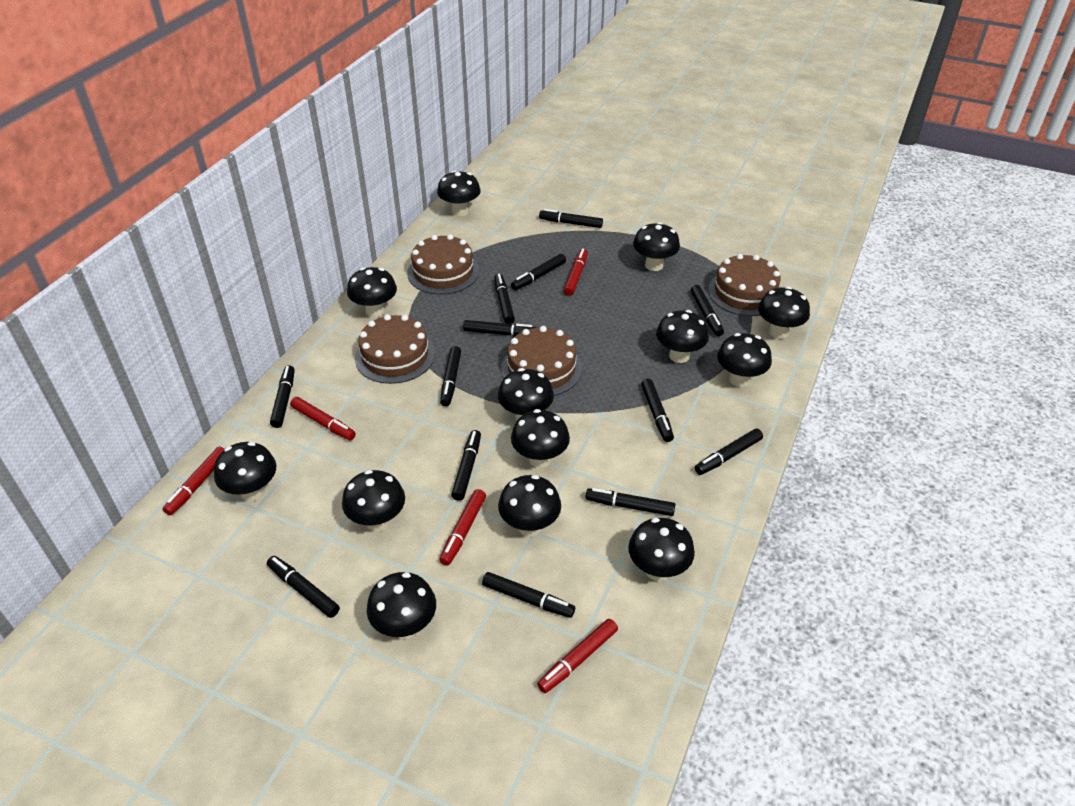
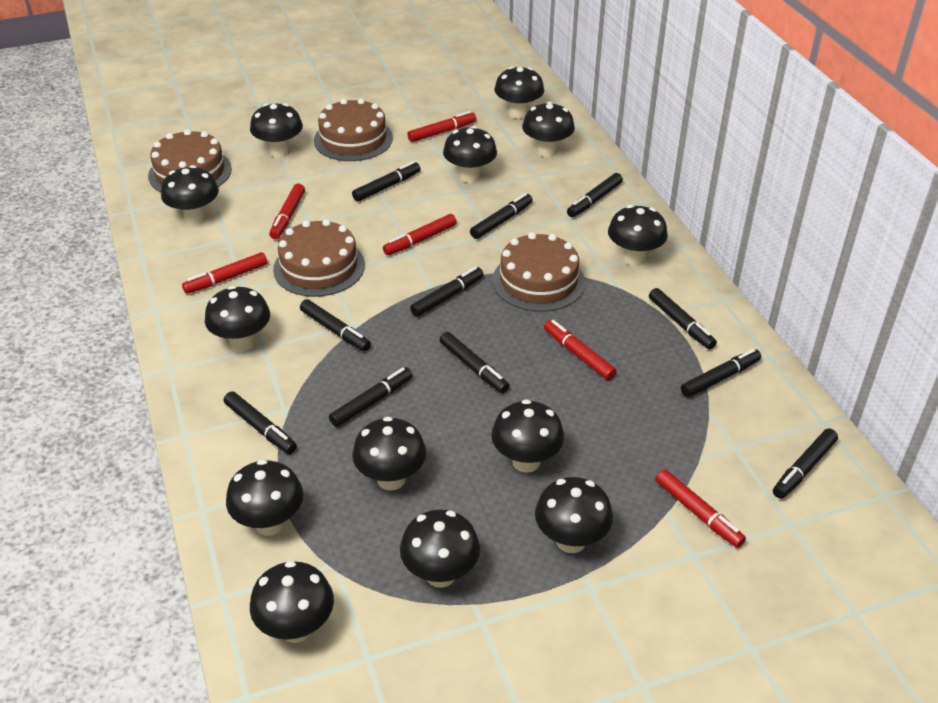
black marker: 13 -> 11
red marker: 5 -> 6

